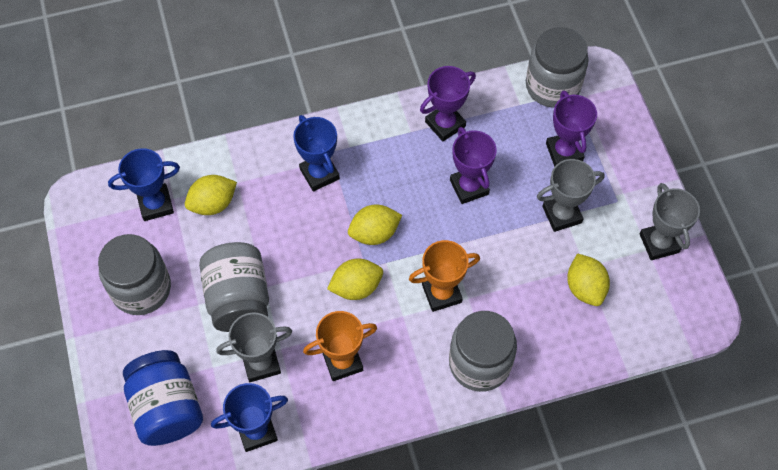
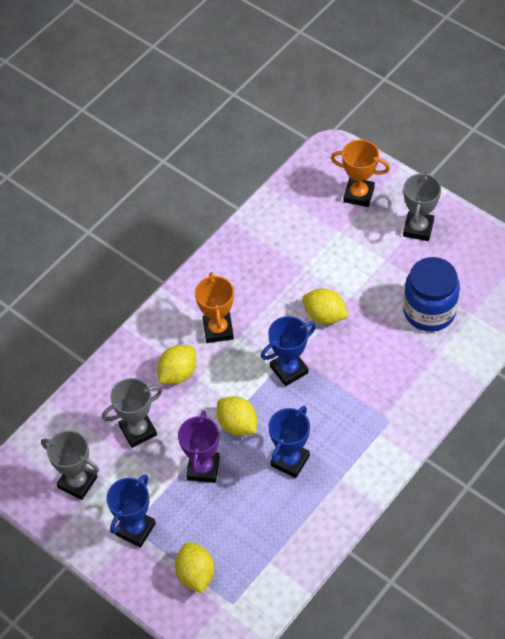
grey jar: 4 -> 0
purple trophy: 3 -> 1

